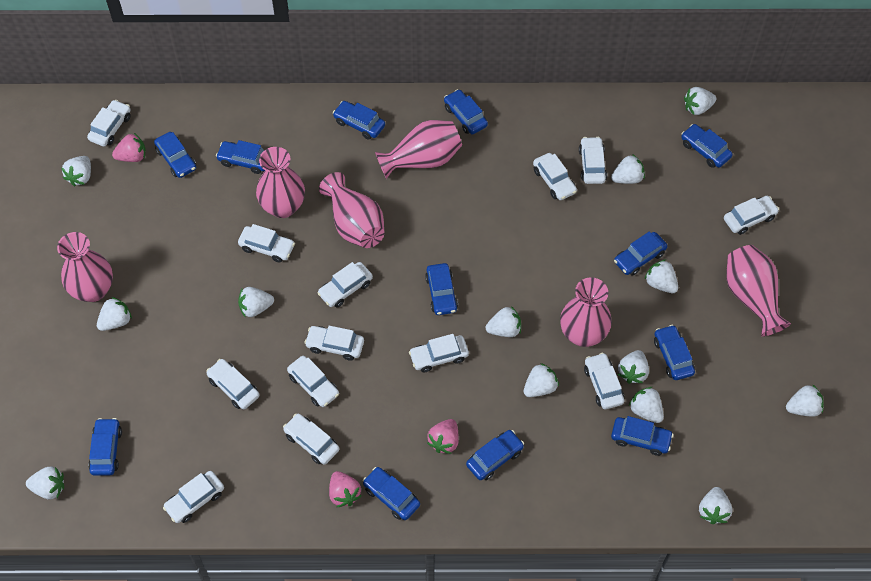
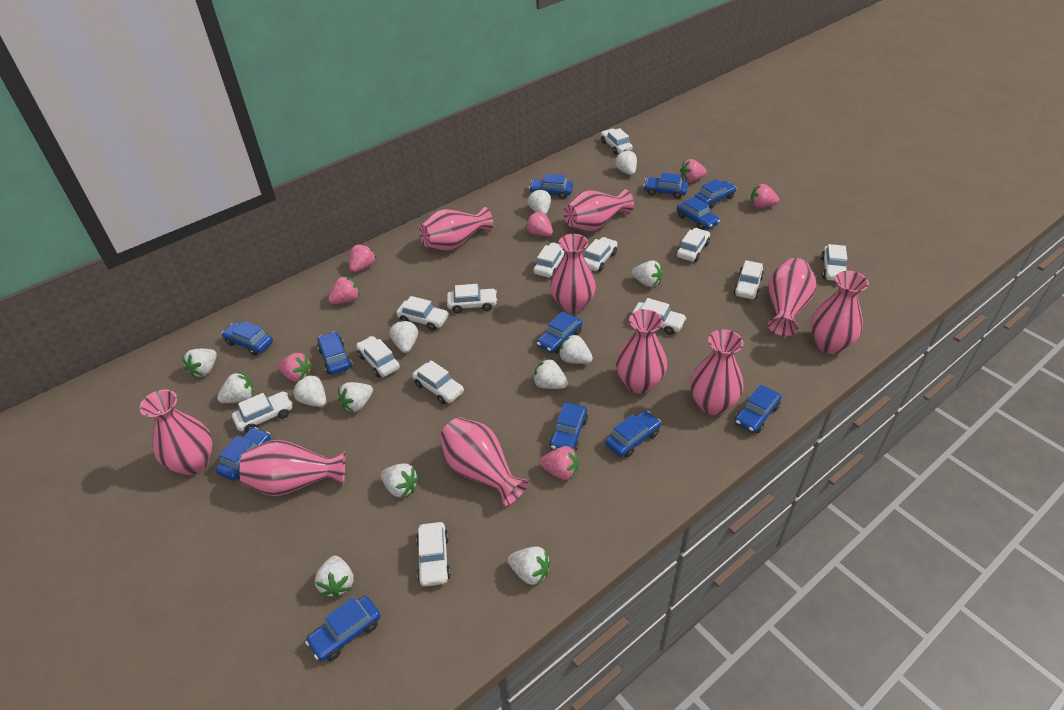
pink strawberry: 3 -> 7
pink vase: 6 -> 10

